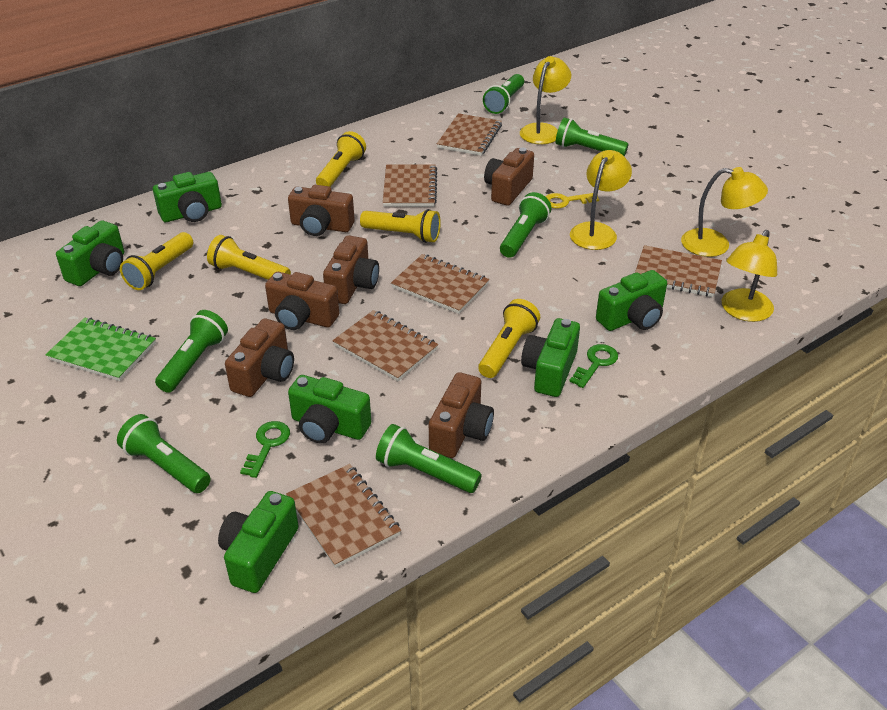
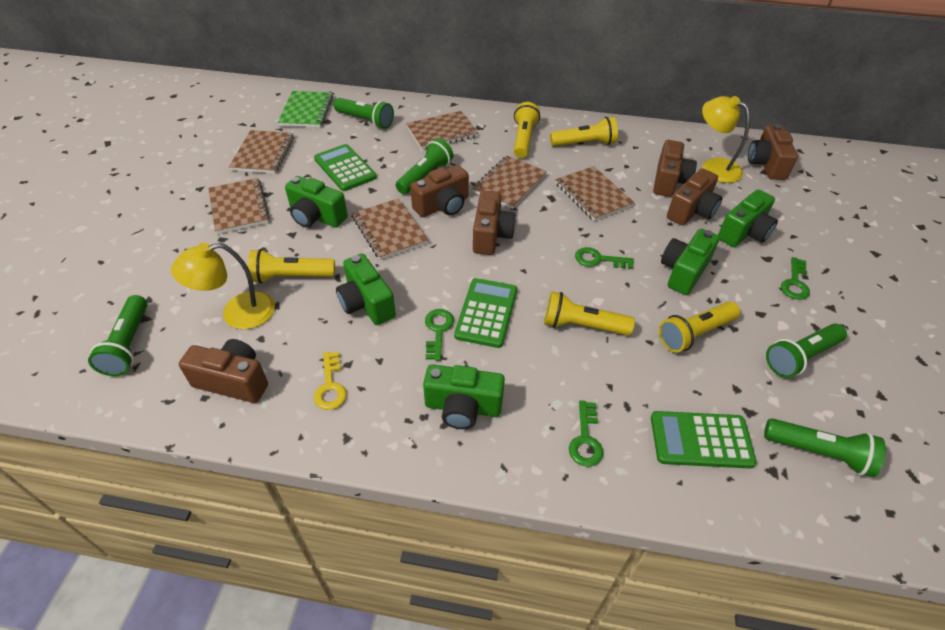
green calculator: 0 -> 3
green camera: 6 -> 5
green flashlight: 6 -> 5
green key: 2 -> 4
yellow lamp: 4 -> 2

